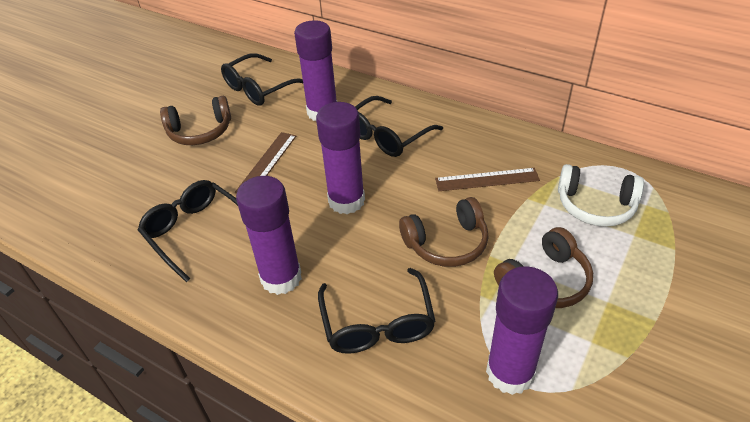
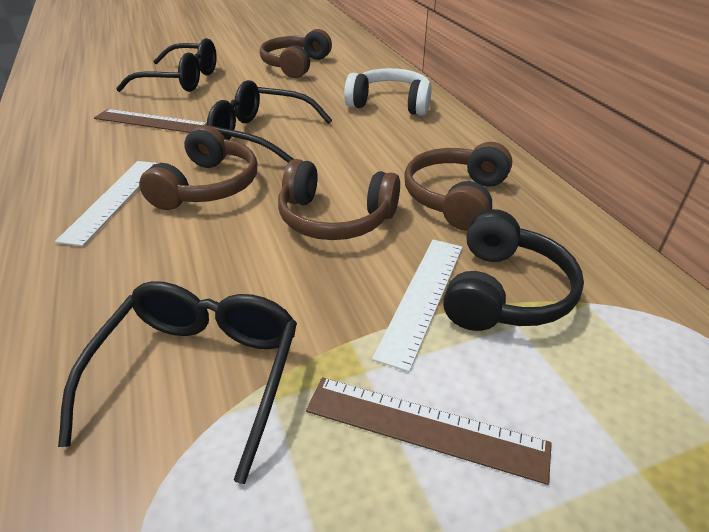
black glasses: 4 -> 3
black headphones: 0 -> 1
brown headphones: 3 -> 4
purple glue stick: 4 -> 0
white ruler: 0 -> 2

